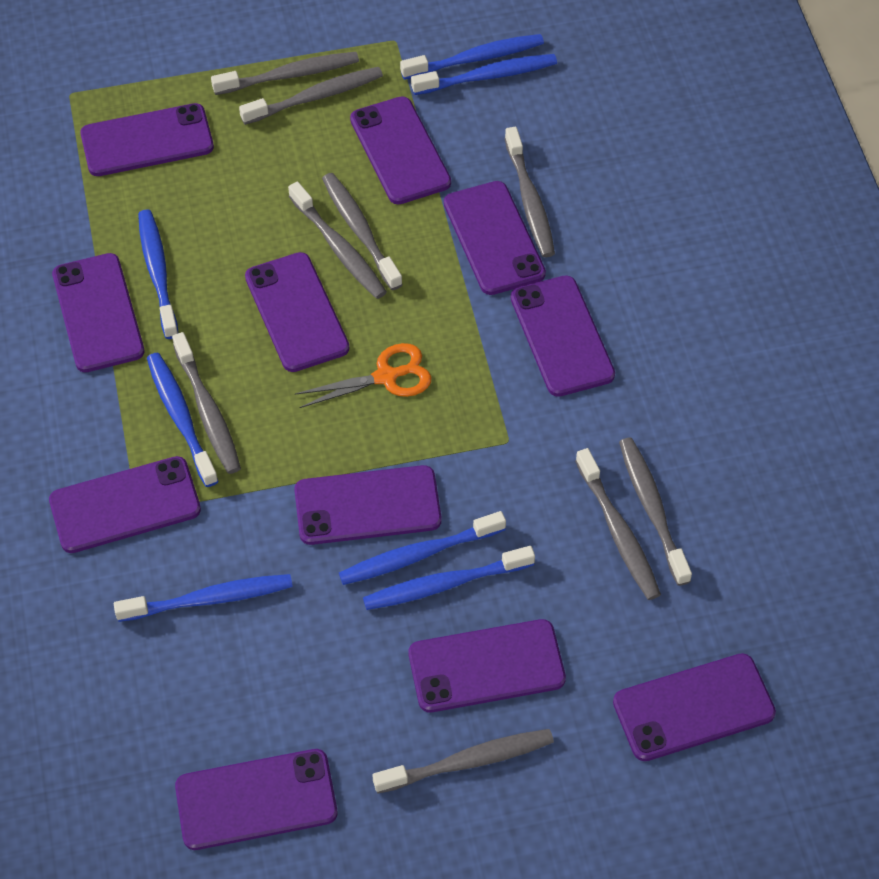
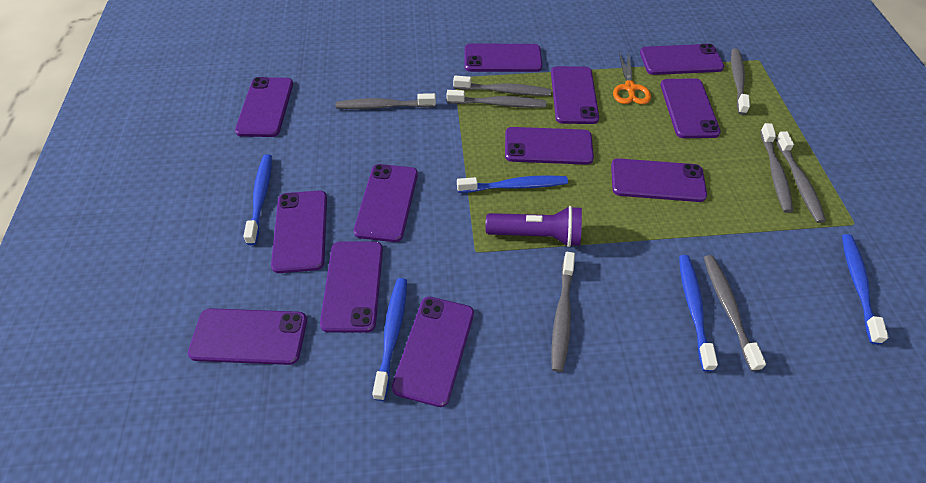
blue toothbrush: 7 -> 5
grey toothbrush: 9 -> 8
purple flashlight: 0 -> 1
purple phone: 11 -> 12

